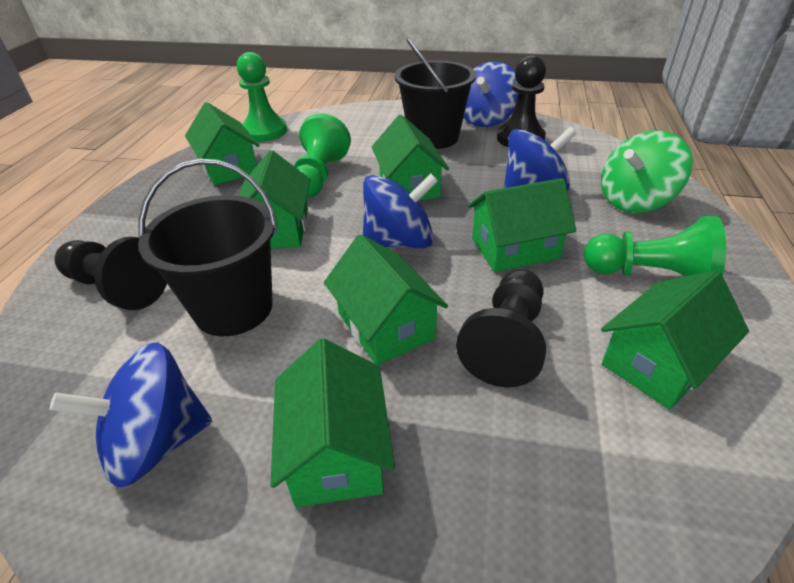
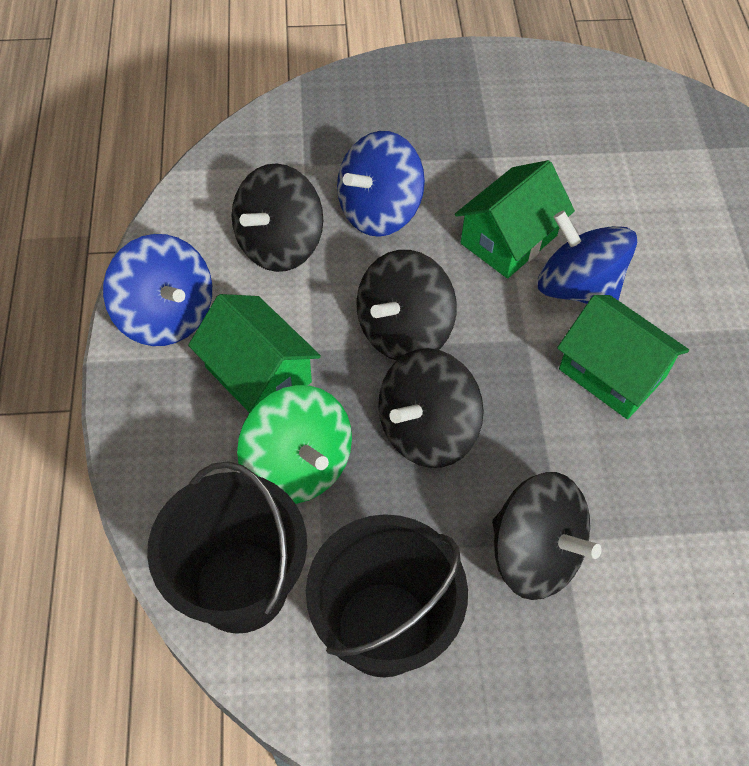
black pawn: 3 -> 0
black spinning top: 0 -> 4
blue spinning top: 4 -> 3
green house: 7 -> 3
green pawn: 3 -> 0

